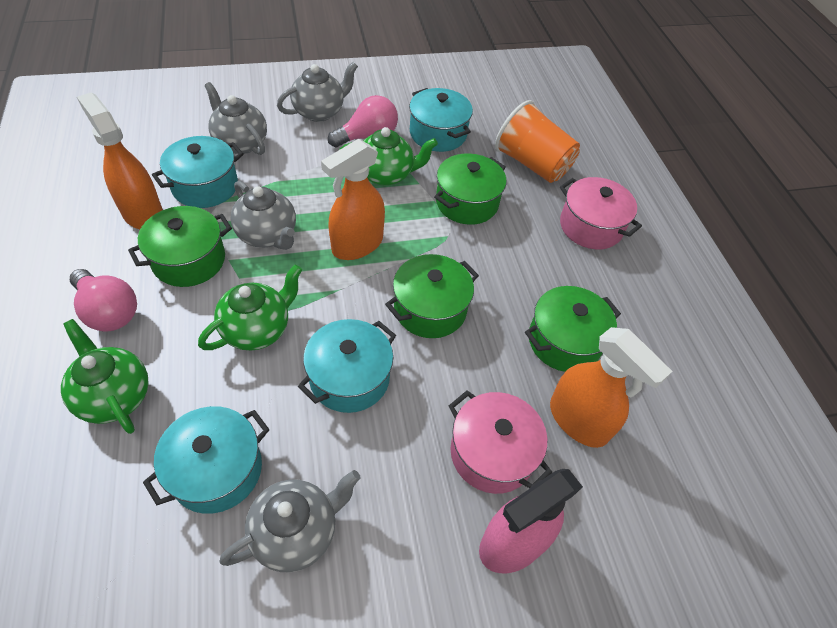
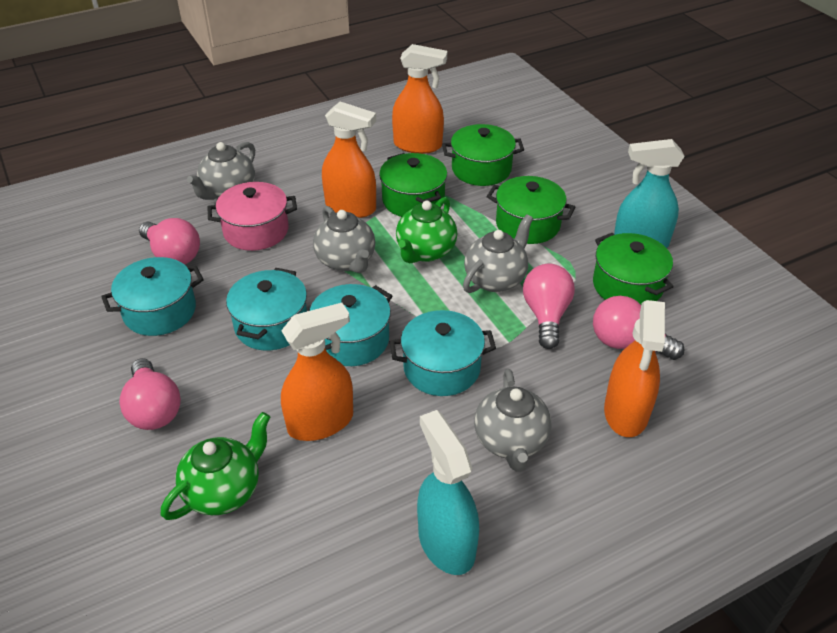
green teapot: 3 -> 2
orange cup: 1 -> 0
orange spray bottle: 3 -> 4
pink light bulb: 2 -> 4
pink pot: 2 -> 1
pink spray bottle: 1 -> 0
turquoise spray bottle: 0 -> 2

